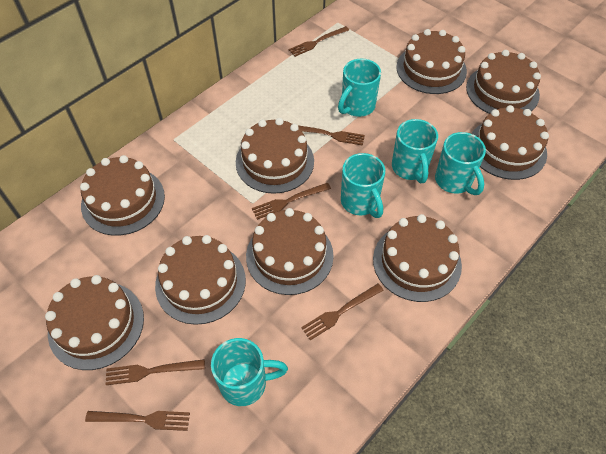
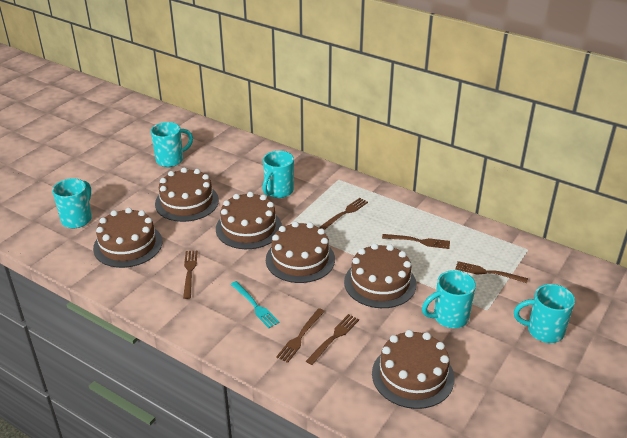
brown cake: 9 -> 6
turquoise fork: 0 -> 1

